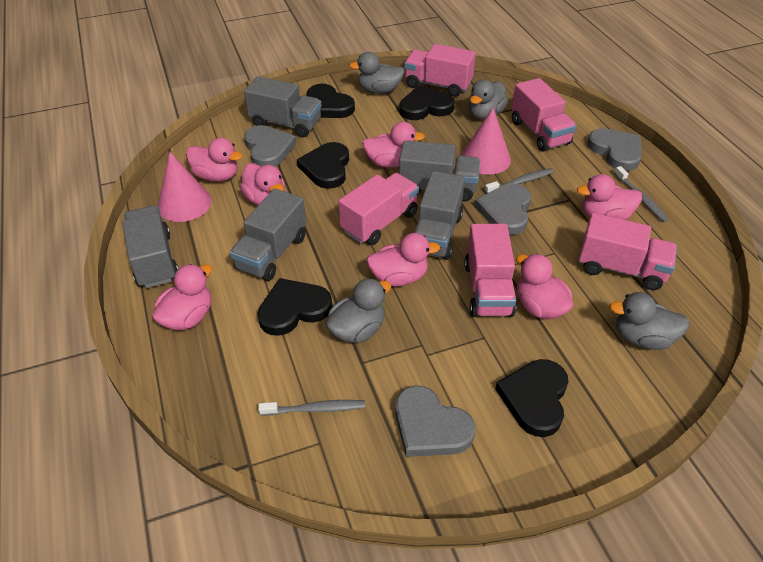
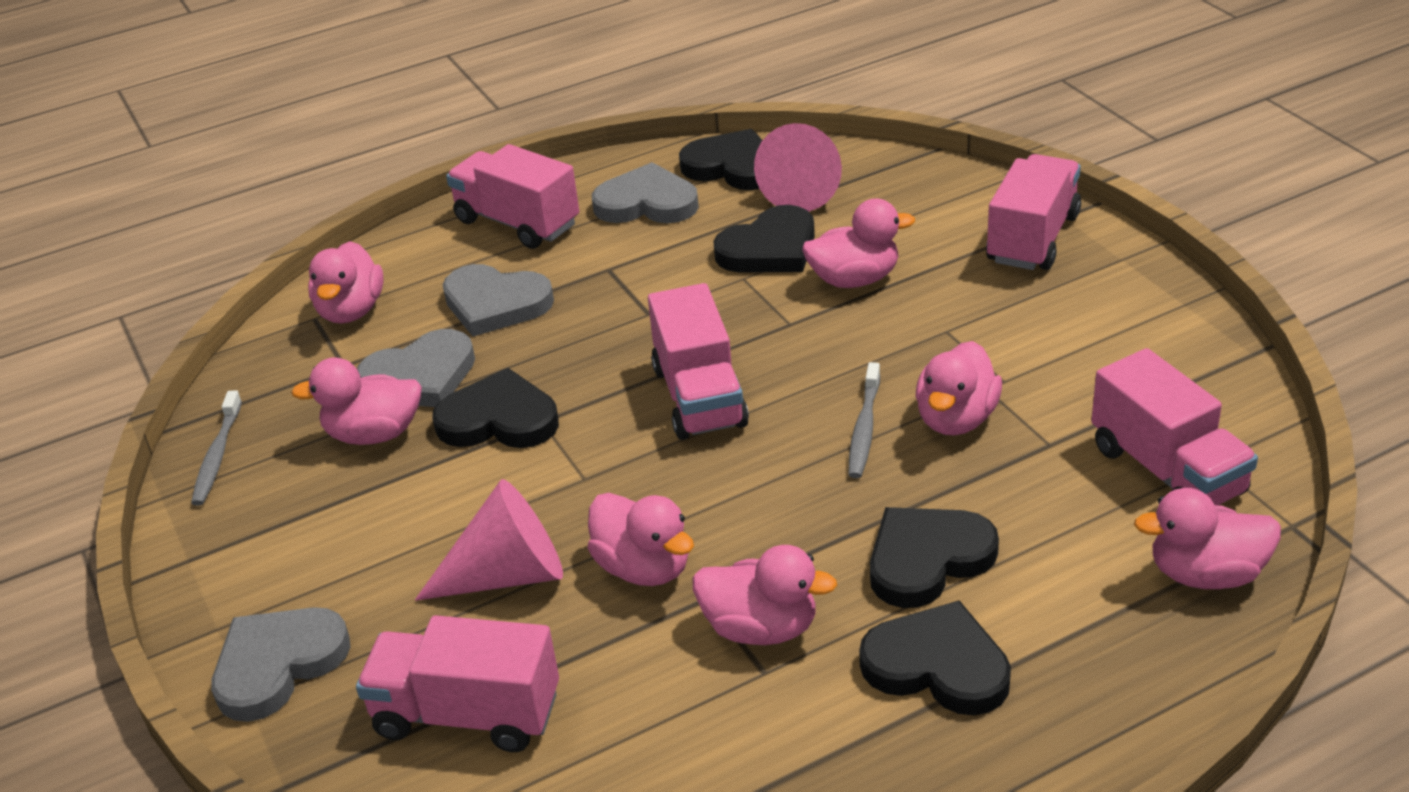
grey duck: 4 -> 0
grey toothbrush: 3 -> 2
grey truck: 5 -> 0

